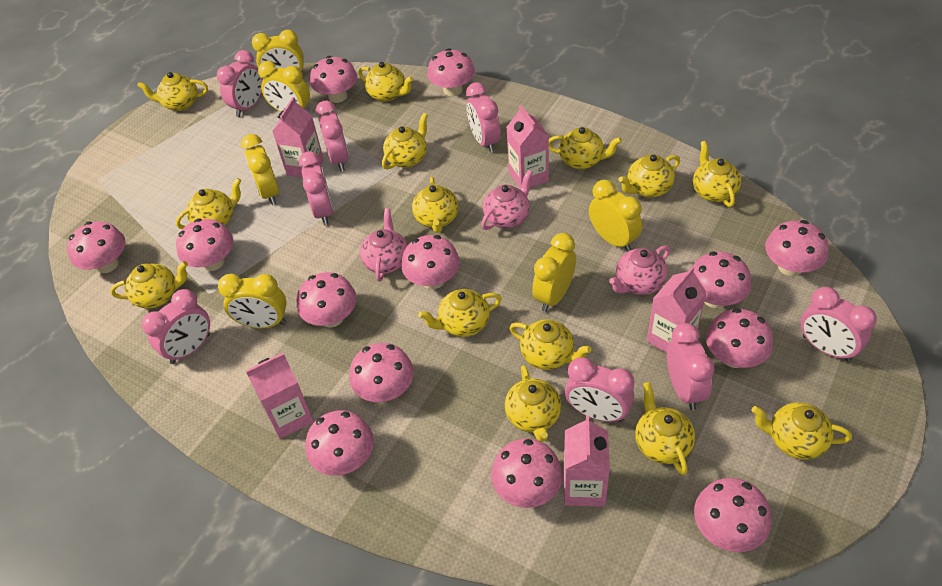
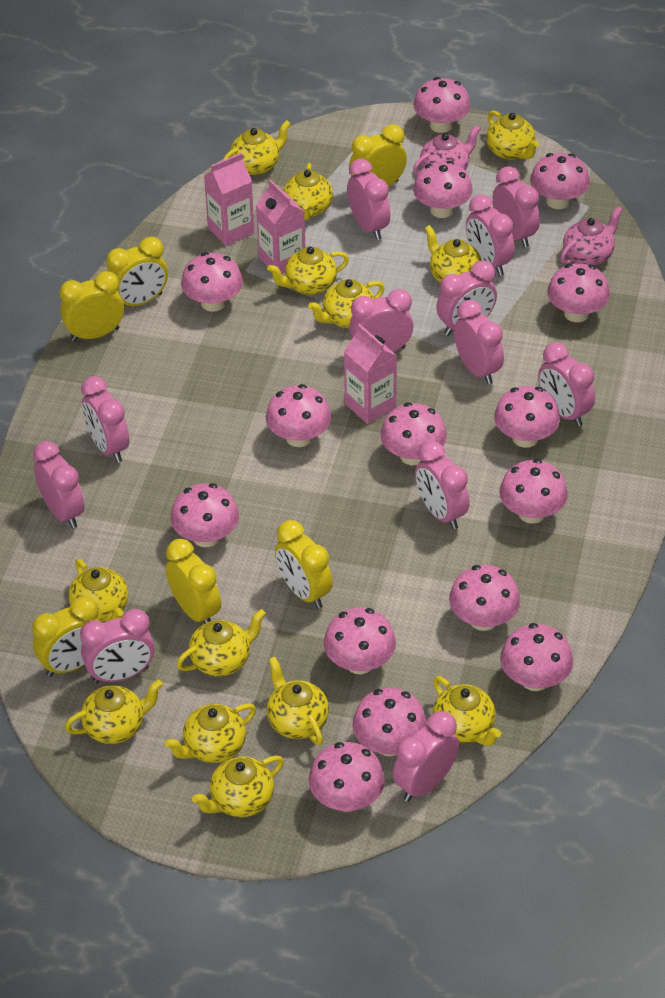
pink carton: 5 -> 3
pink clock: 8 -> 12
pink mushroom: 13 -> 15
pink teapot: 3 -> 2
yellow teapot: 14 -> 13

